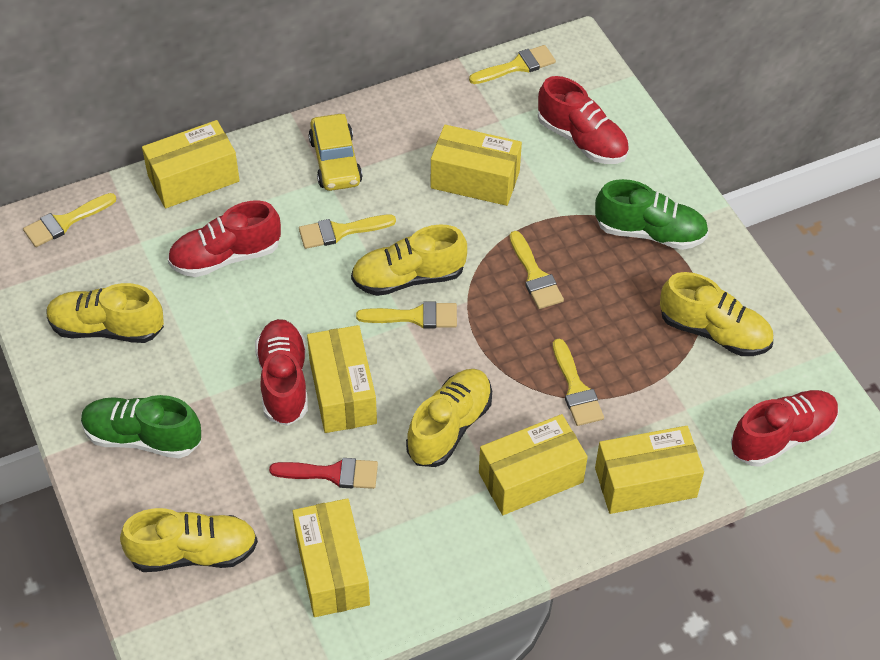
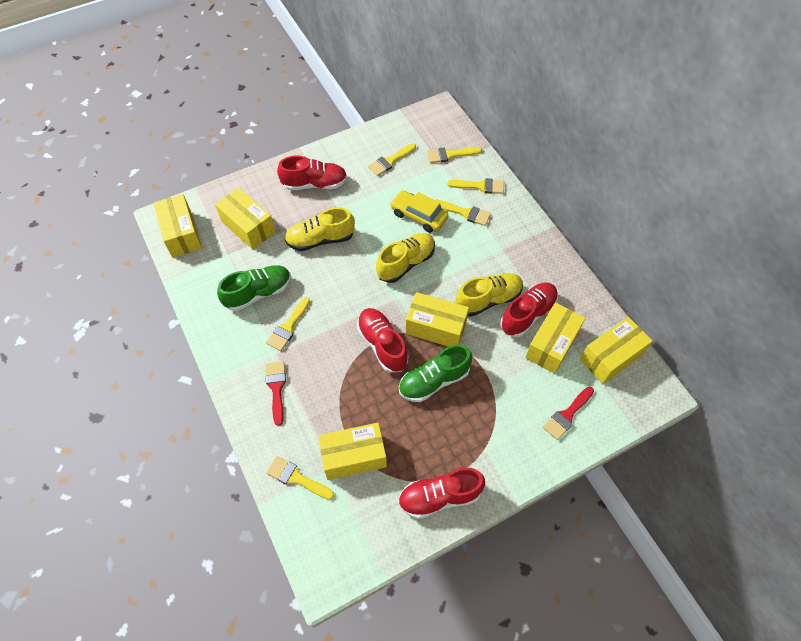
red brush: 1 -> 2
yellow shoe: 5 -> 3

